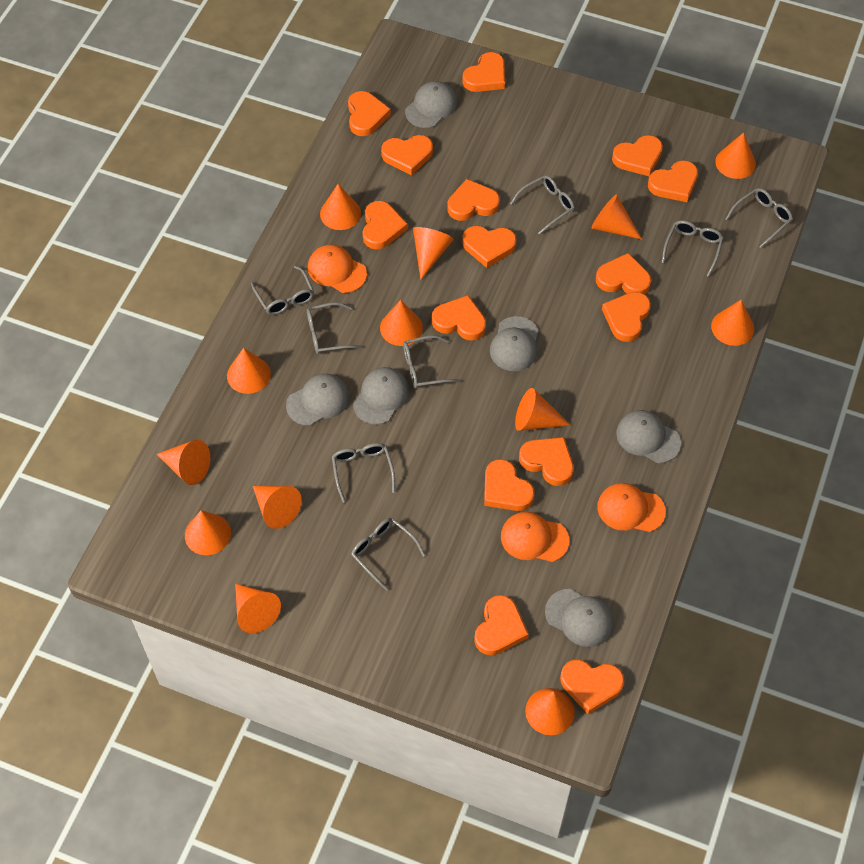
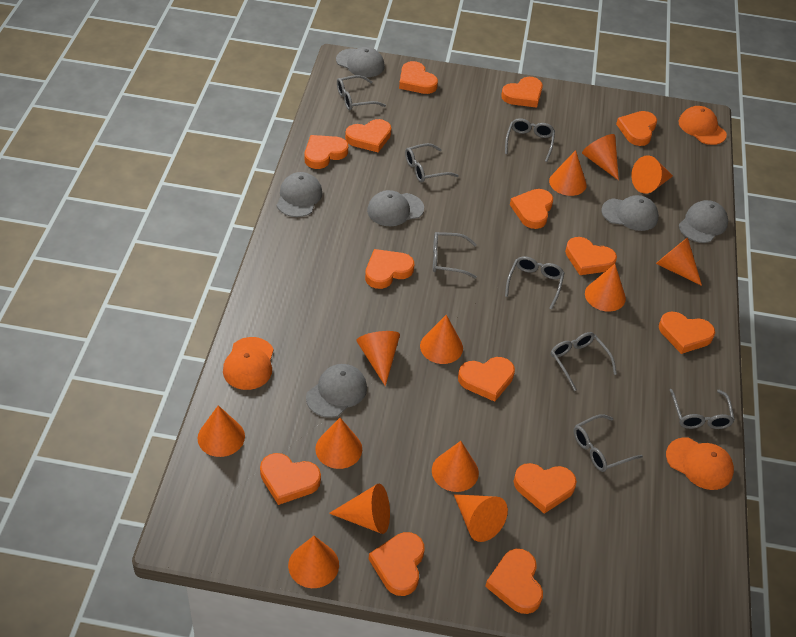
orange heart: 15 -> 14

